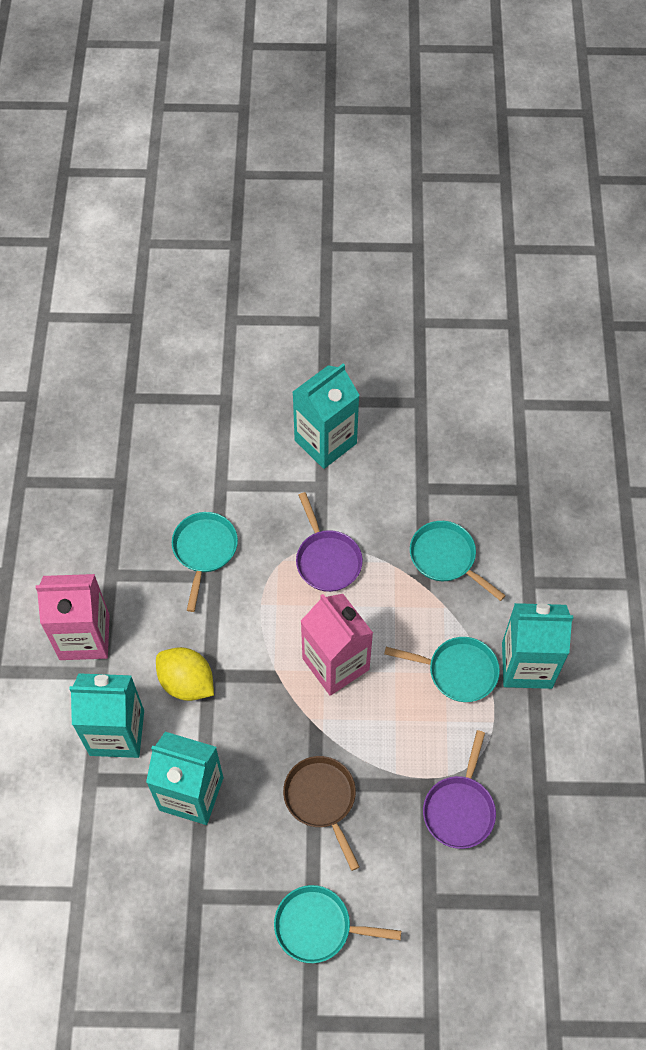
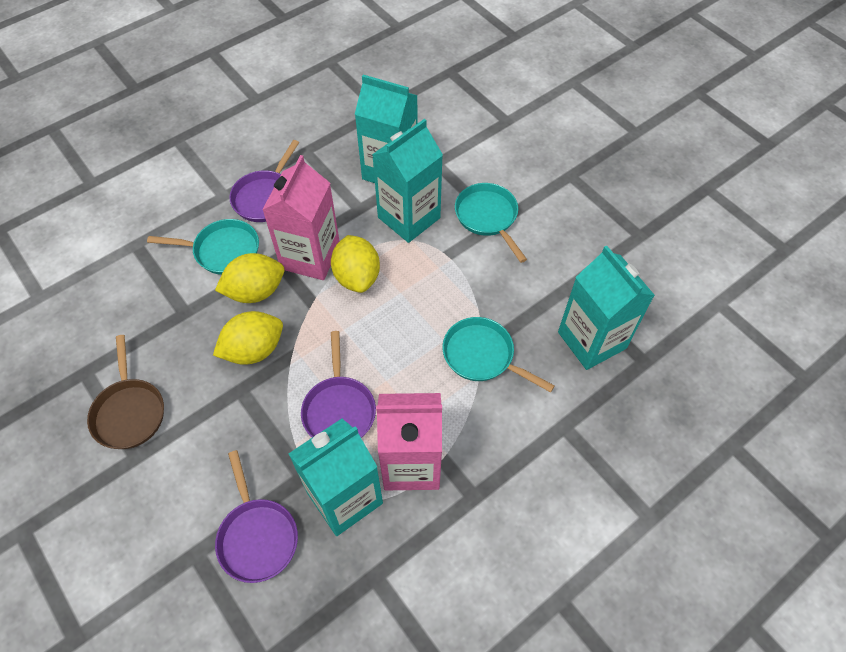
purple pan: 2 -> 3
turquoise pan: 4 -> 3
yellow lemon: 1 -> 3

